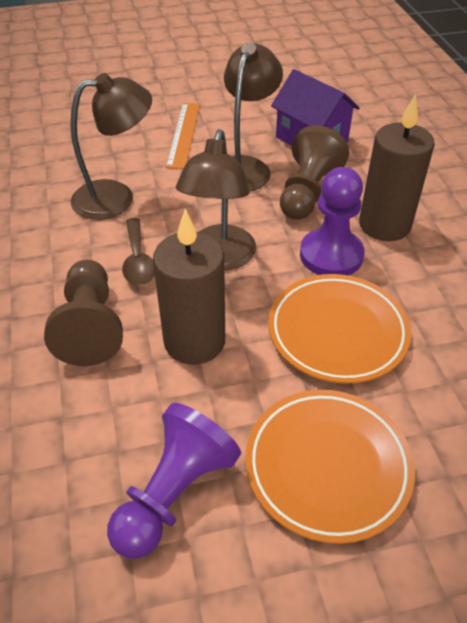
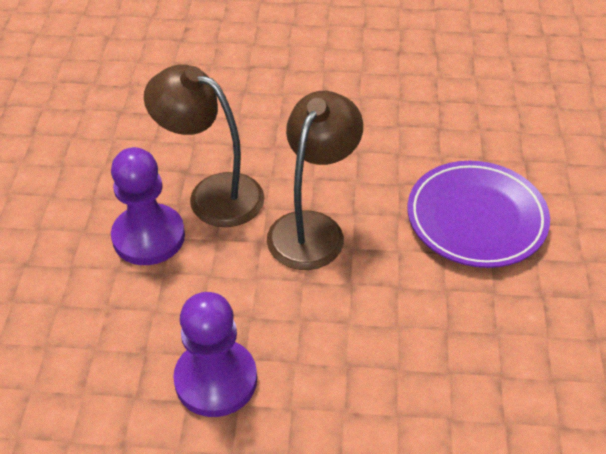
brown candle: 2 -> 0
brown lamp: 3 -> 2
brown pawn: 2 -> 0
brown spoon: 1 -> 0
orange plate: 2 -> 0
orange ruler: 1 -> 0
purple house: 1 -> 0
purple plate: 0 -> 1

